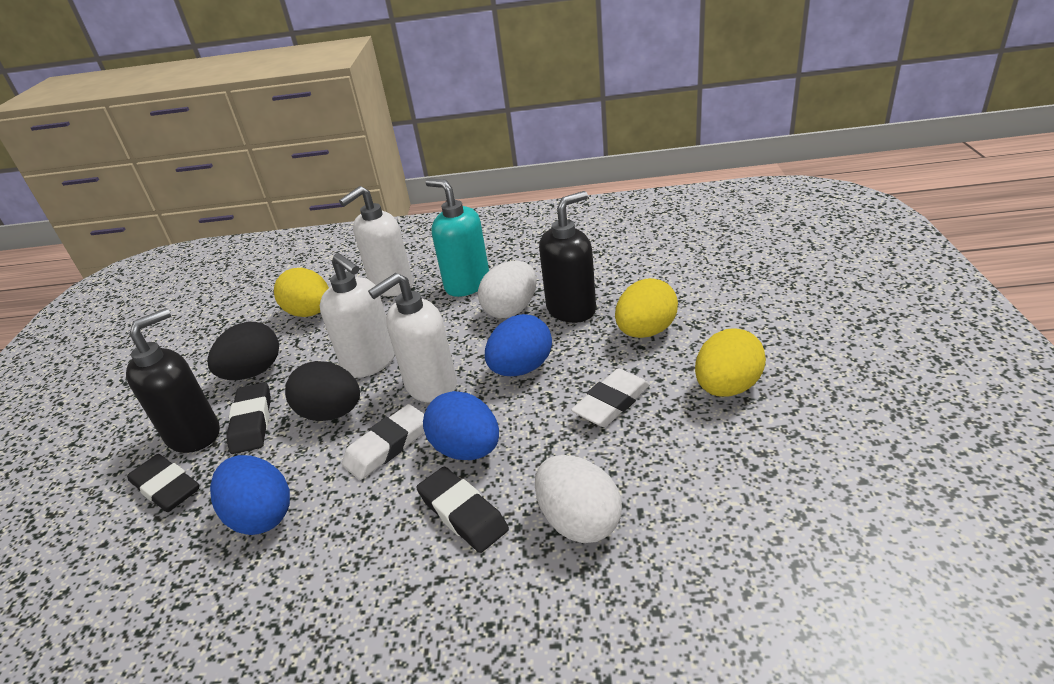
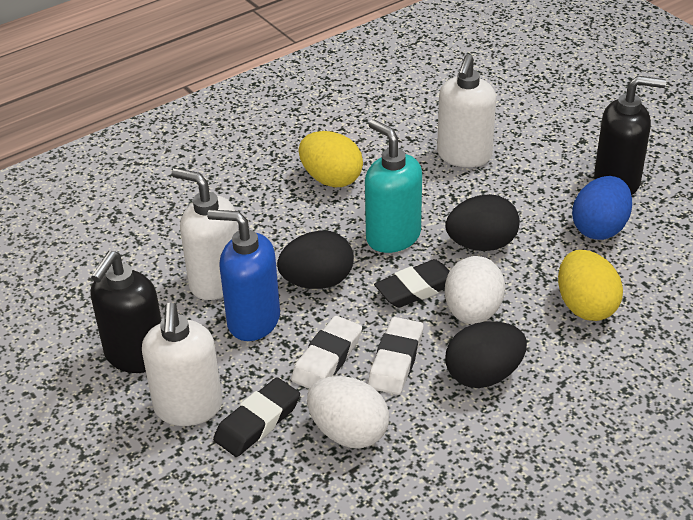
black egg: 2 -> 3
black eraser: 3 -> 2
blue egg: 3 -> 1
blue soap dispenser: 0 -> 1
yellow egg: 3 -> 2

